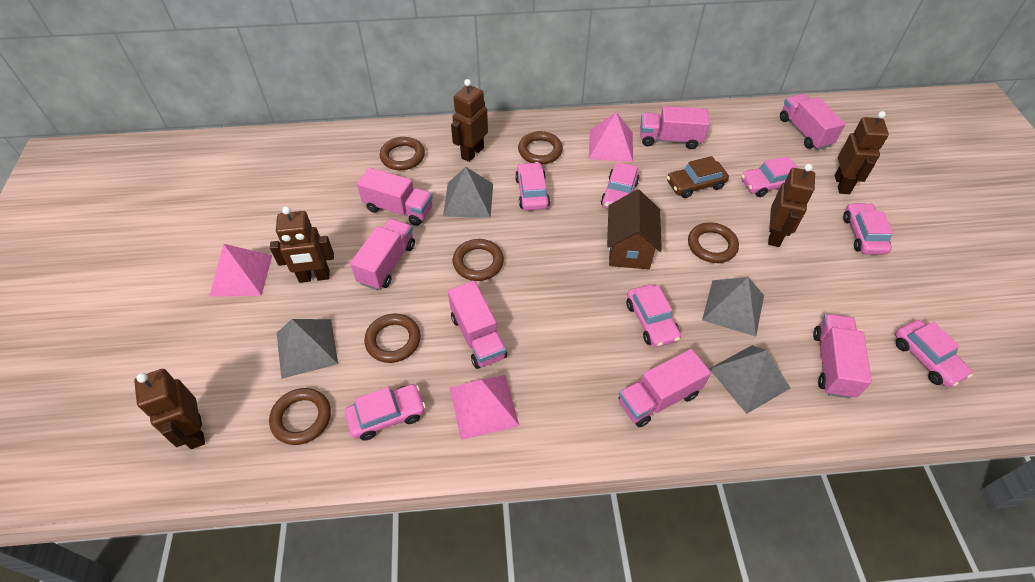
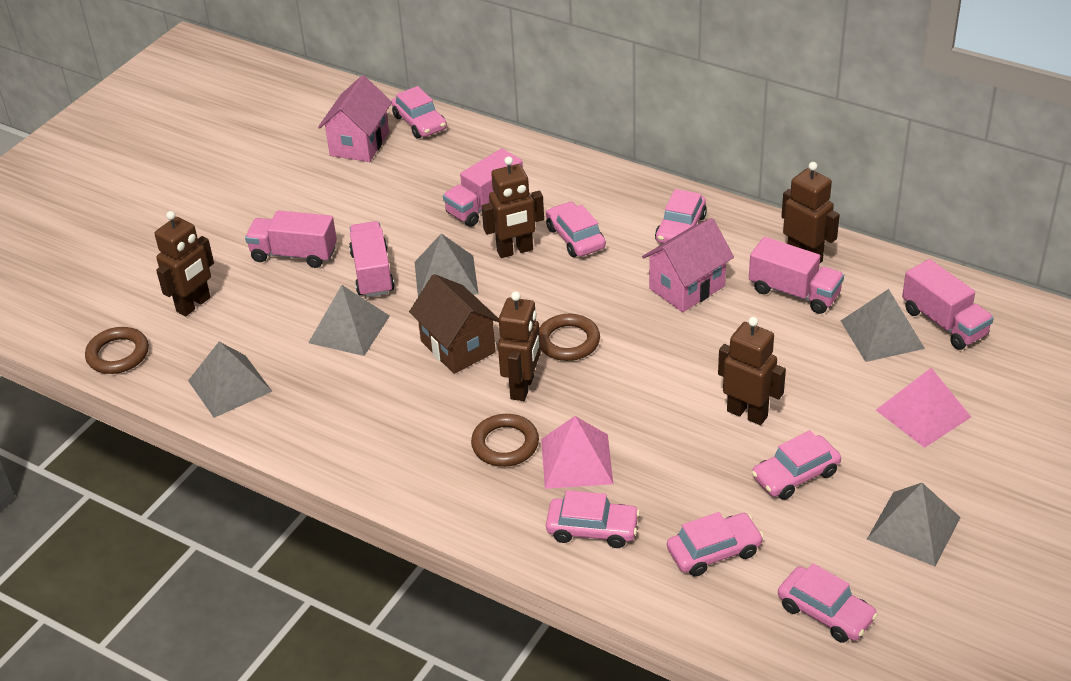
brown car: 1 -> 0
brown ring: 6 -> 3
grey pyramid: 4 -> 5
pink house: 0 -> 2
pink pyramid: 3 -> 2
pink truck: 7 -> 5

